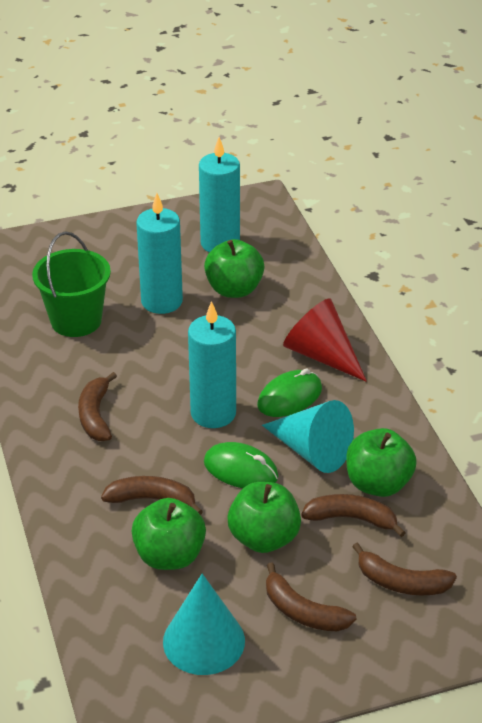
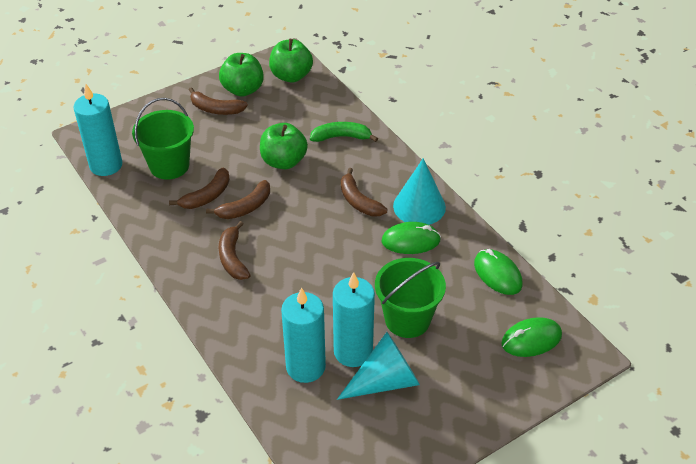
green apple: 4 -> 3
green banana: 0 -> 1
green bucket: 1 -> 2
green mouse: 2 -> 3
red cone: 1 -> 0

